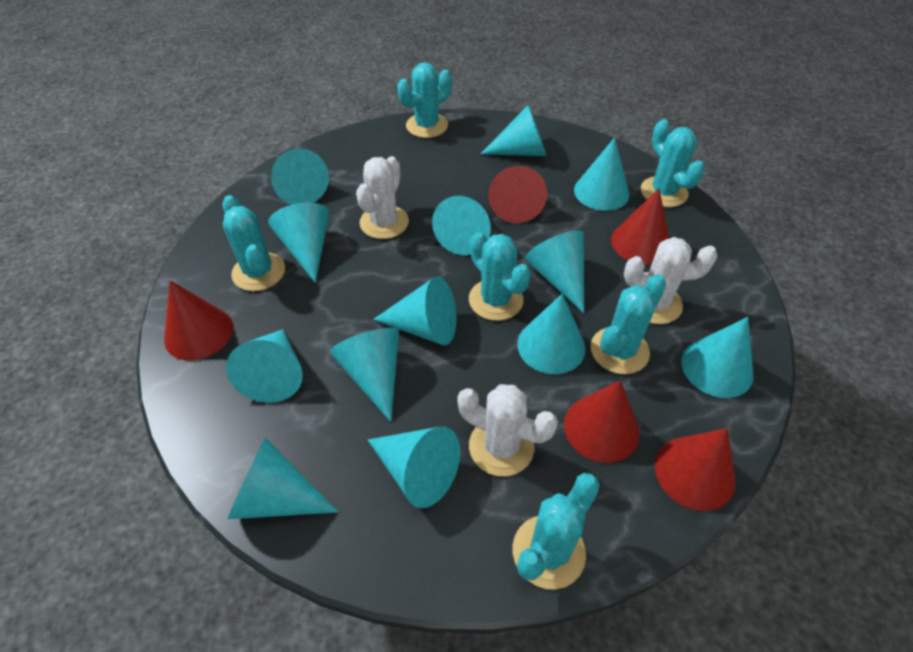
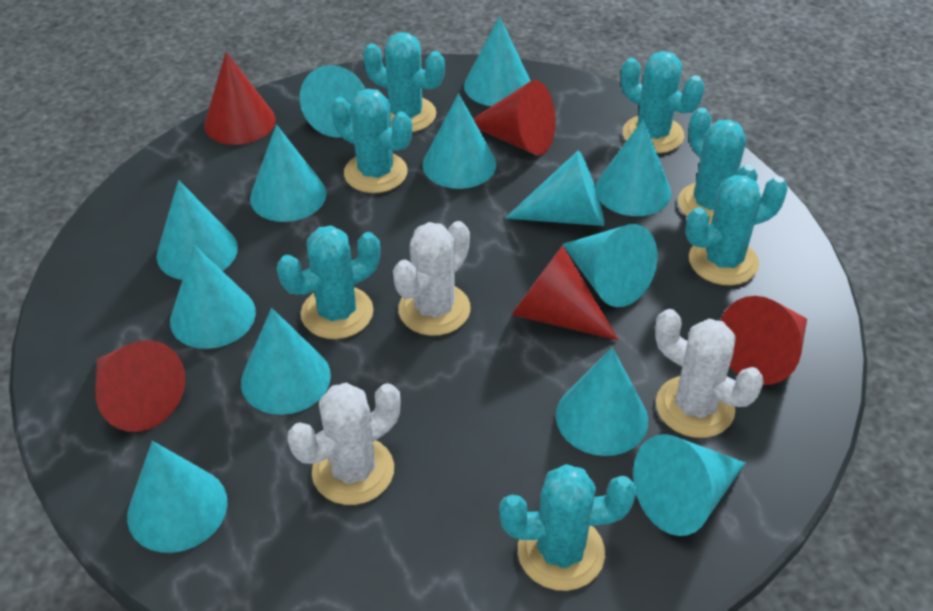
turquoise cactus: 6 -> 7

